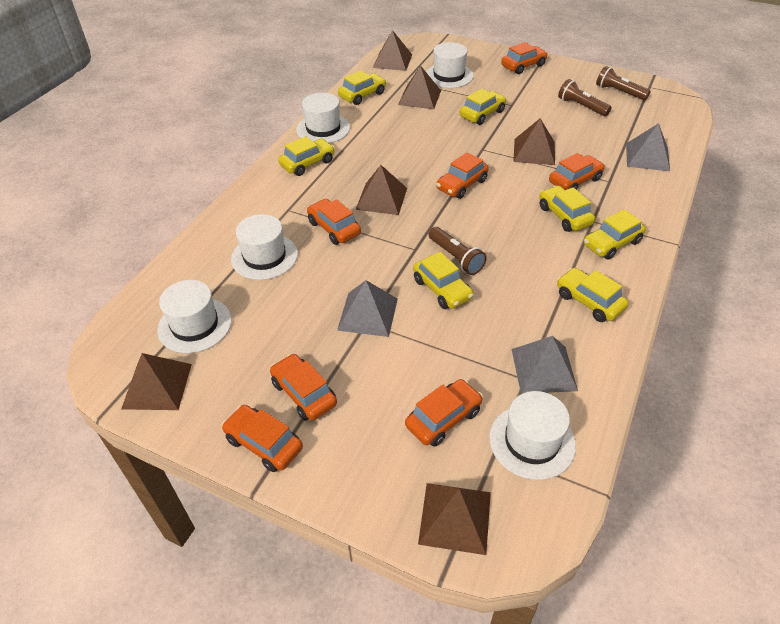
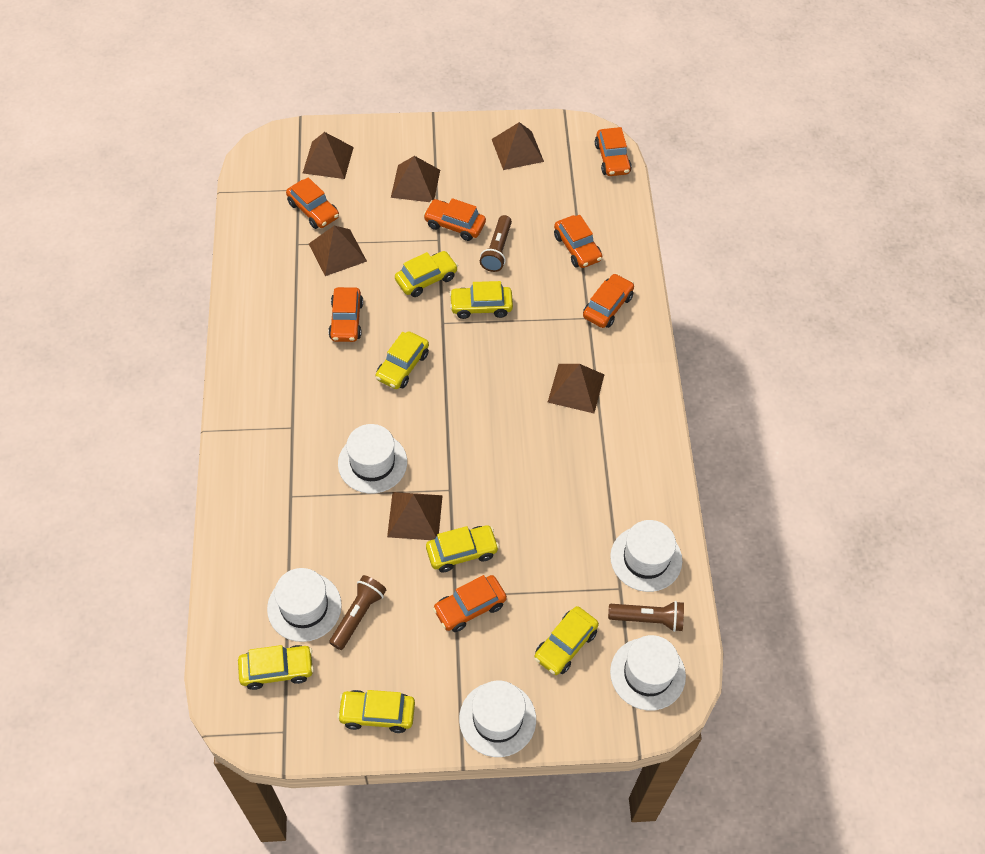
grey pyramid: 3 -> 0

